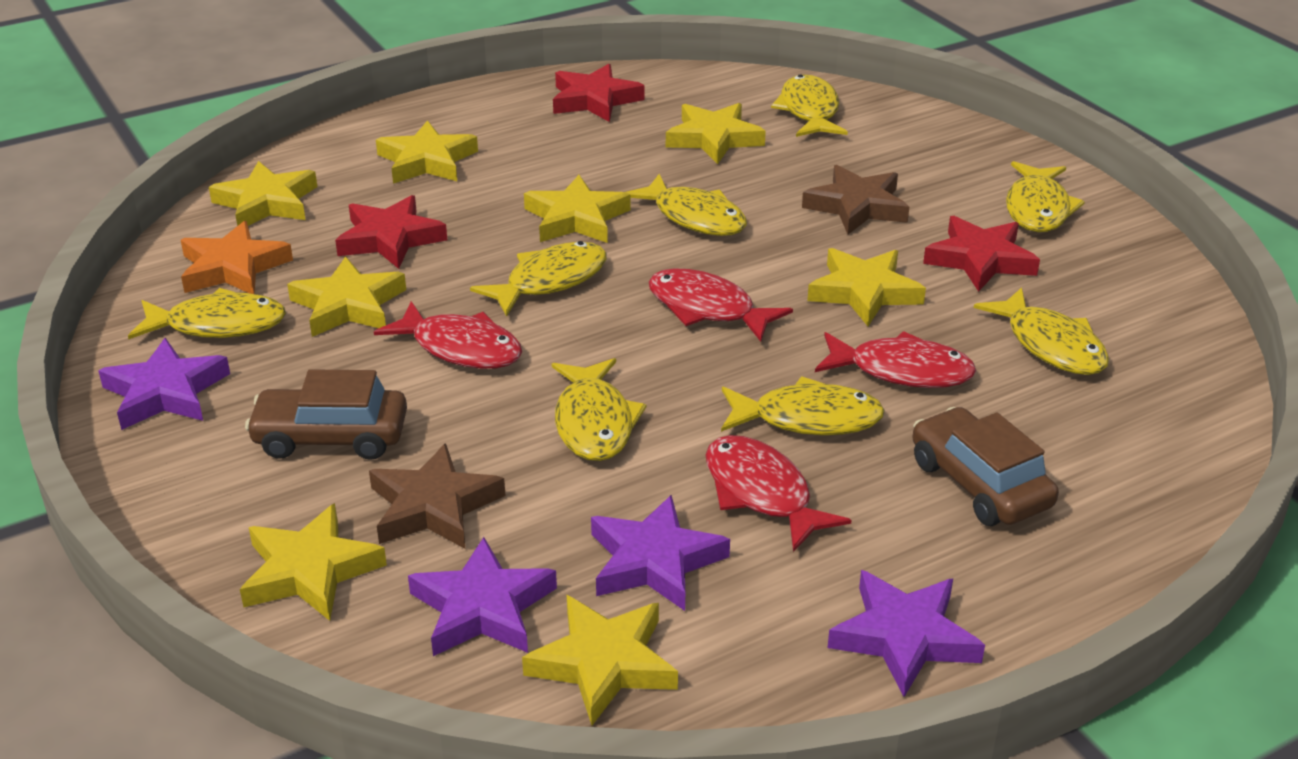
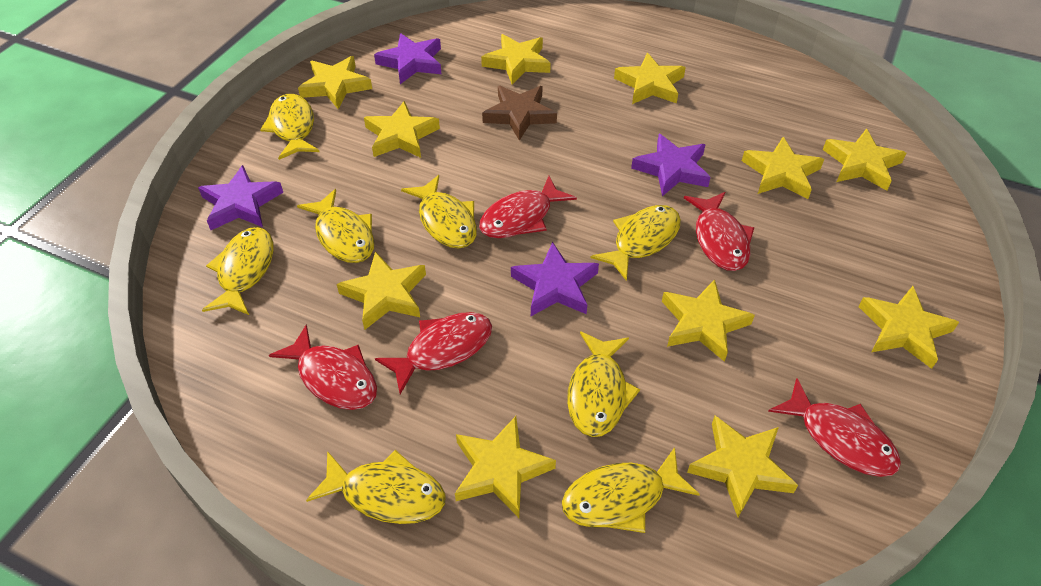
brown car: 2 -> 0
brown star: 2 -> 1
orange star: 1 -> 0
red fish: 4 -> 5
red star: 3 -> 0
yellow star: 8 -> 11

